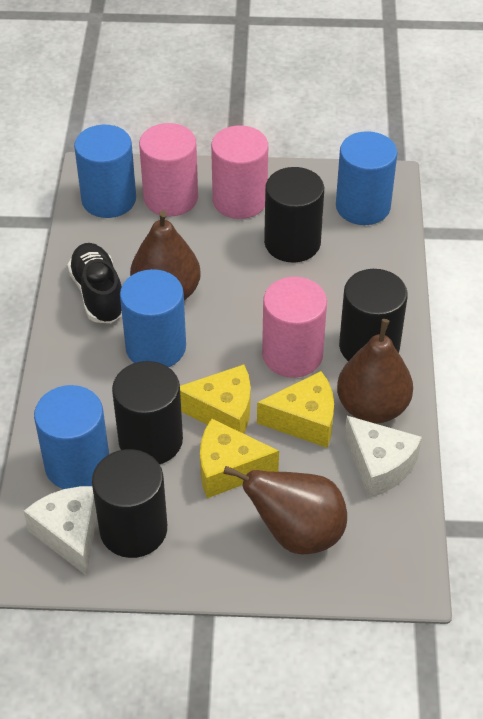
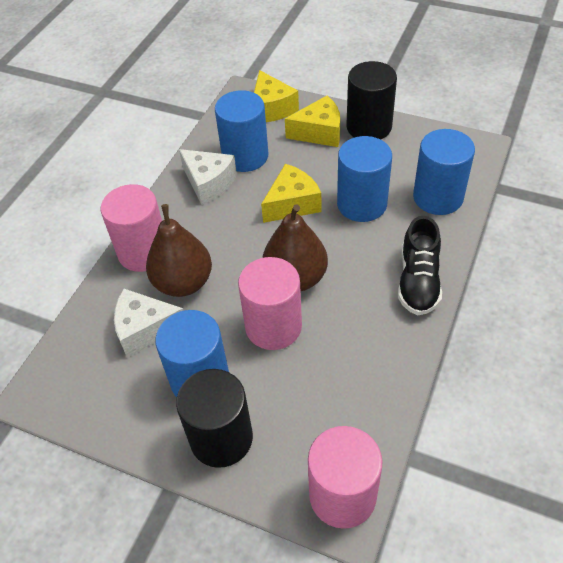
black cylinder: 4 -> 2
brown pear: 3 -> 2

